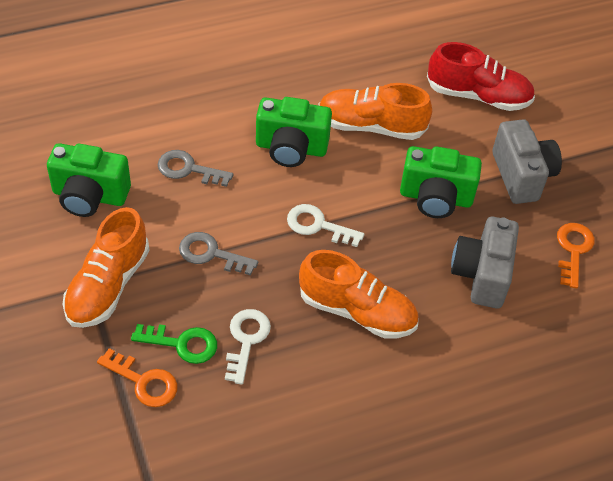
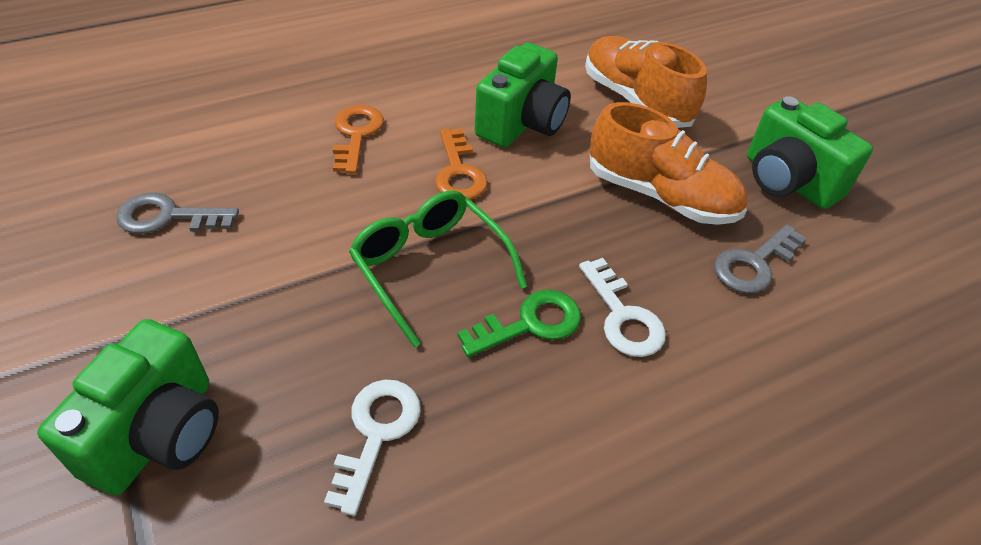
green glasses: 0 -> 1
grey camera: 2 -> 0
orange shoe: 3 -> 2
red shoe: 1 -> 0

